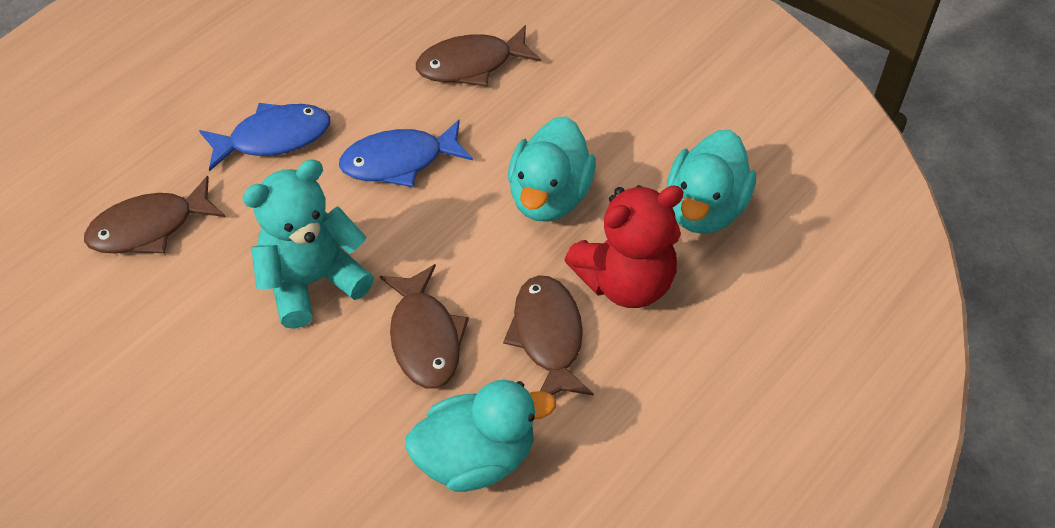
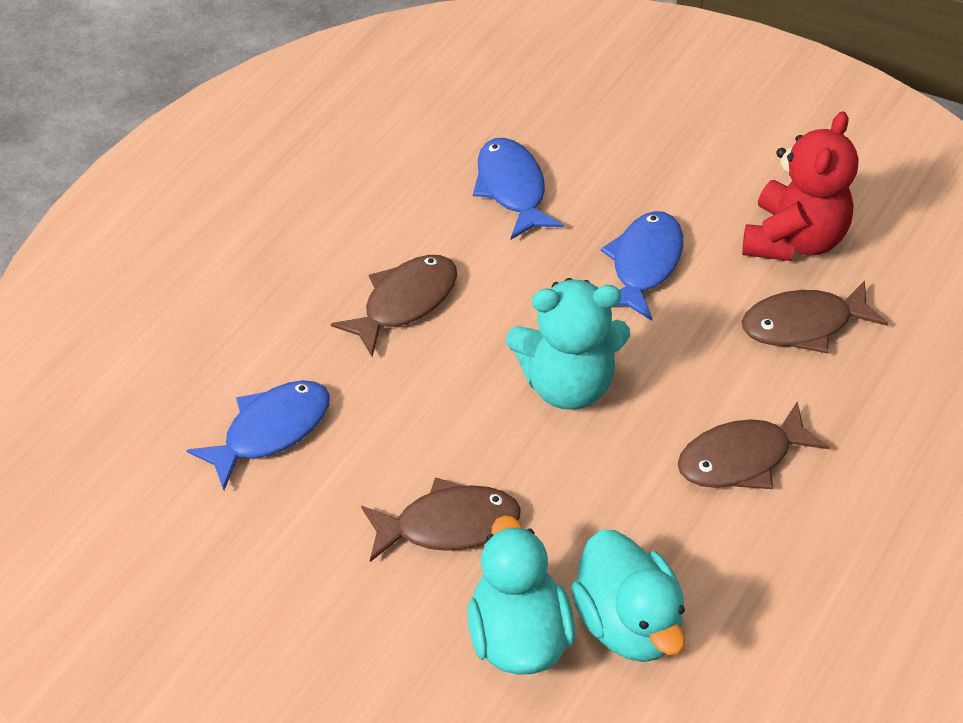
blue fish: 2 -> 3
turquoise duck: 3 -> 2

